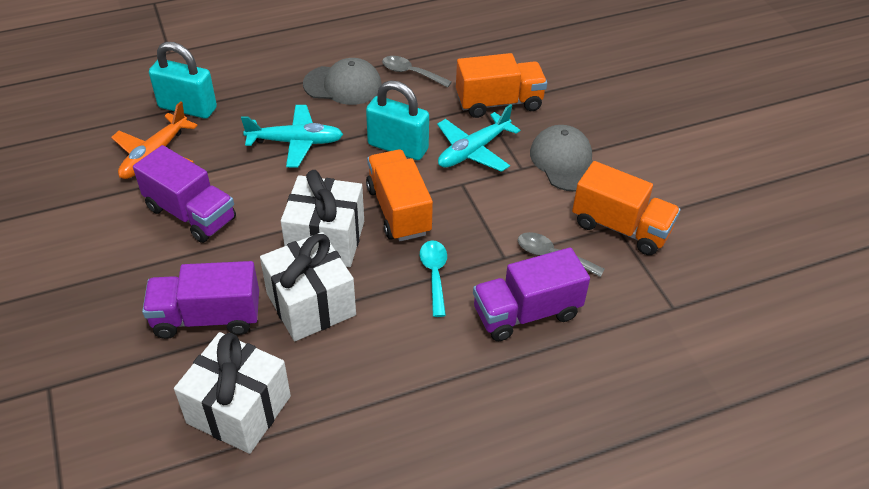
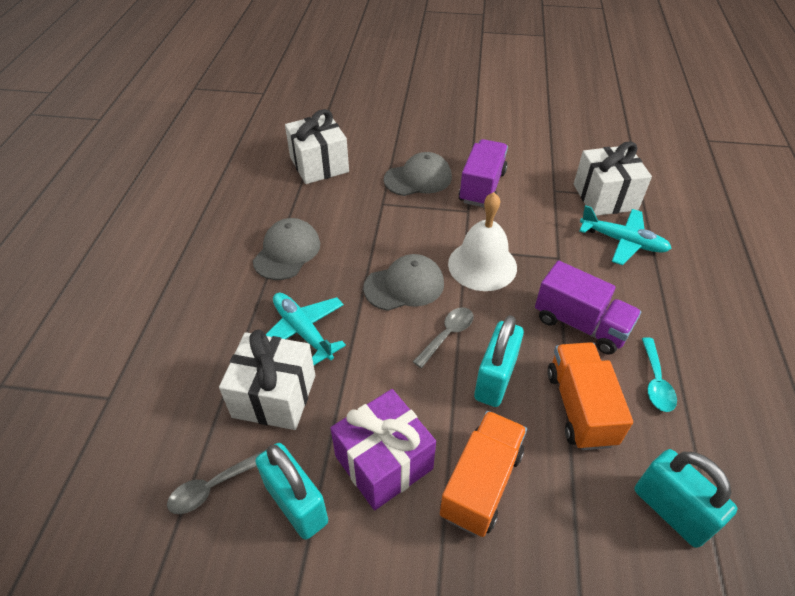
grey cap: 2 -> 3
orange plane: 1 -> 0
orange truck: 3 -> 2
purple gift: 0 -> 1
purple truck: 3 -> 2
turquoise padlock: 2 -> 3
white bell: 0 -> 1

